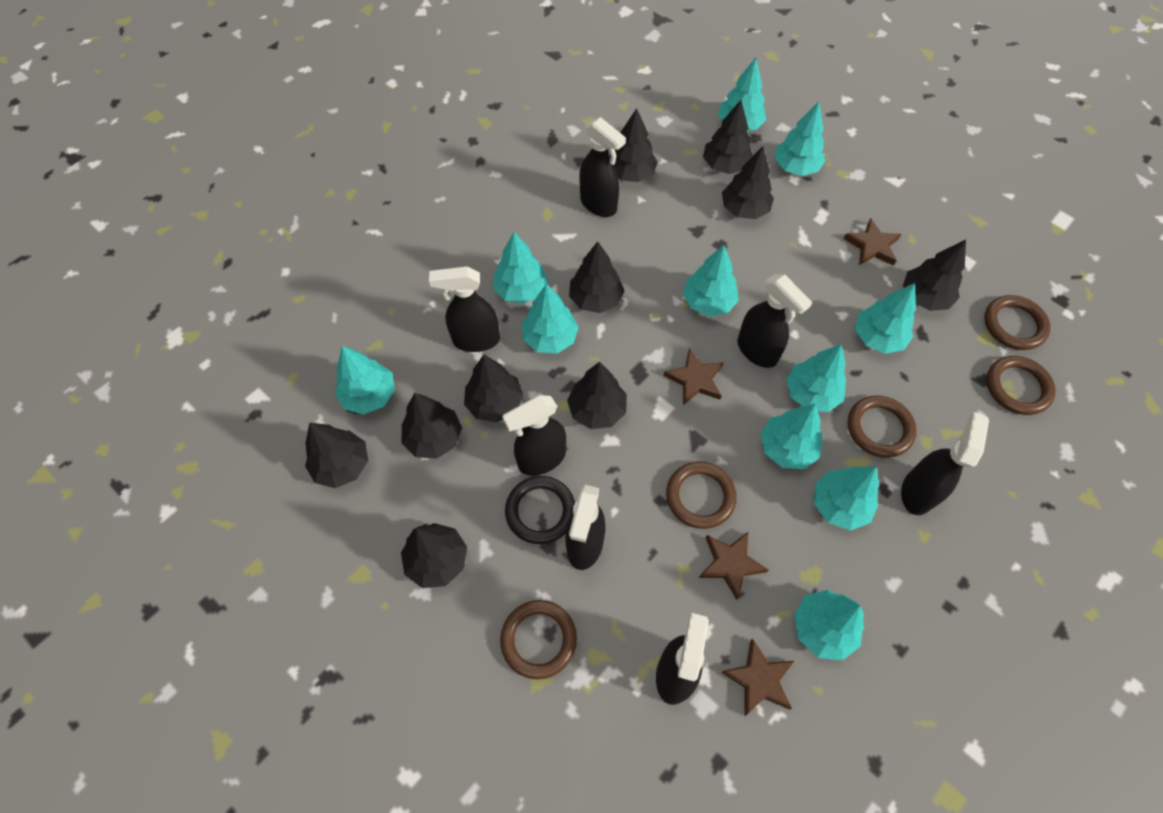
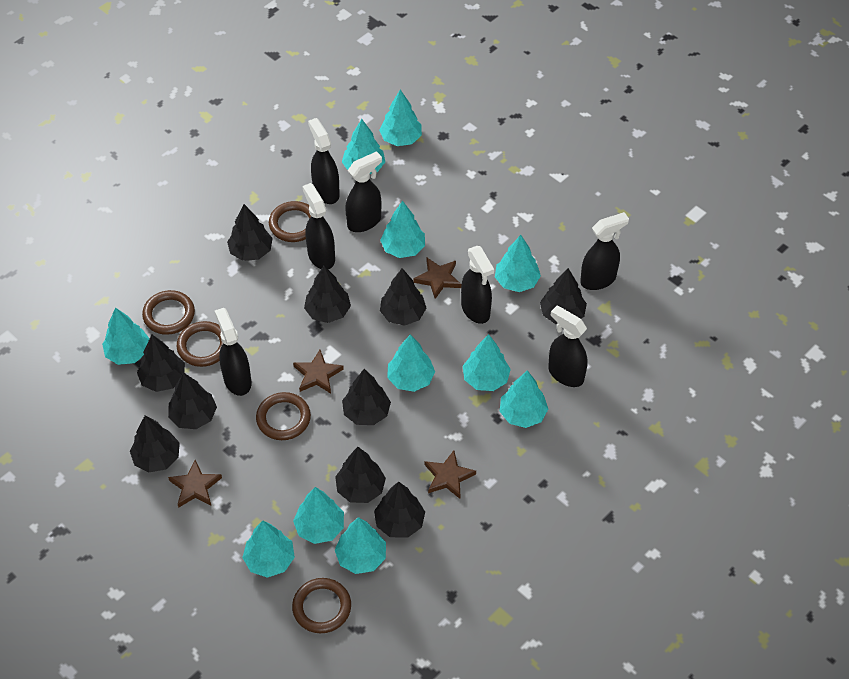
black ring: 1 -> 0

